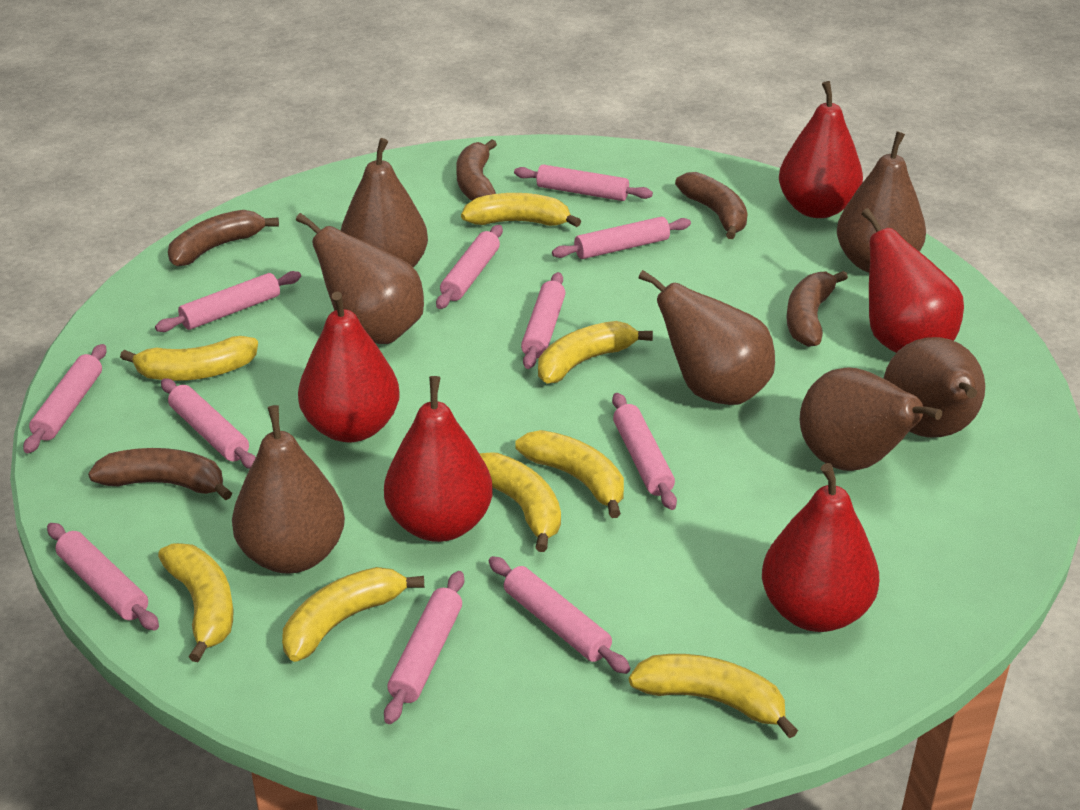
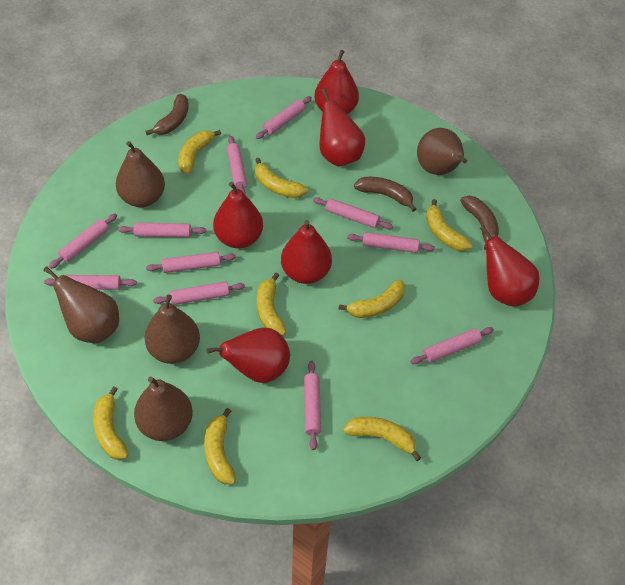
brown banana: 5 -> 3
brown pear: 7 -> 5
red pear: 5 -> 6

